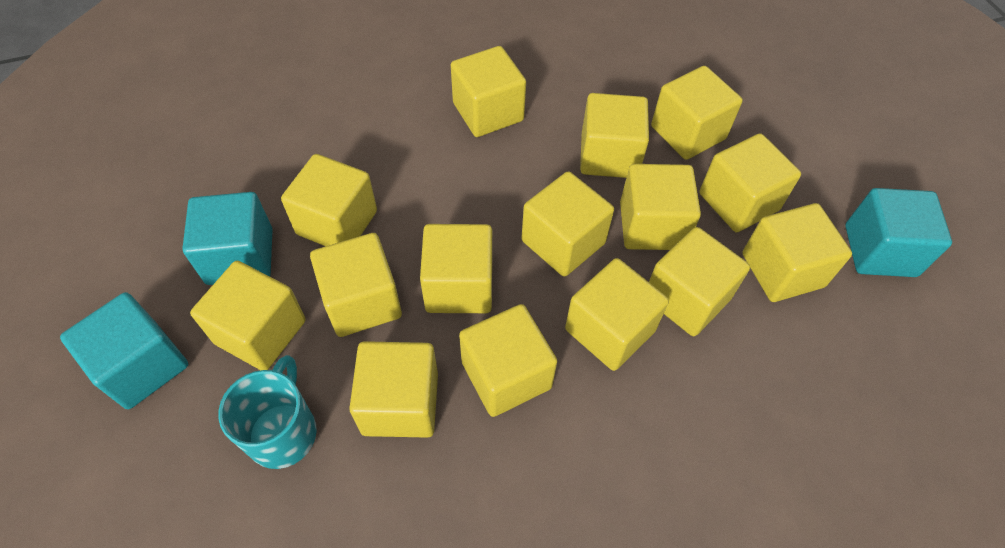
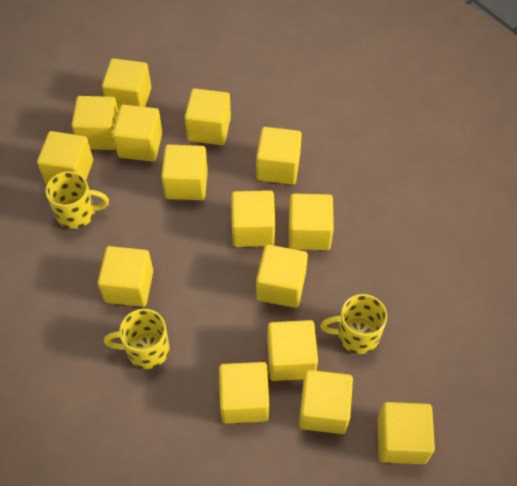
turquoise cube: 3 -> 0
turquoise mug: 1 -> 0
yellow mug: 0 -> 3

